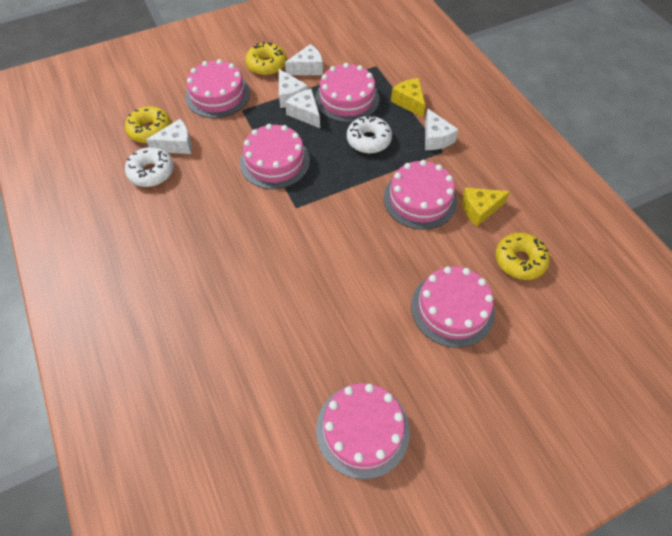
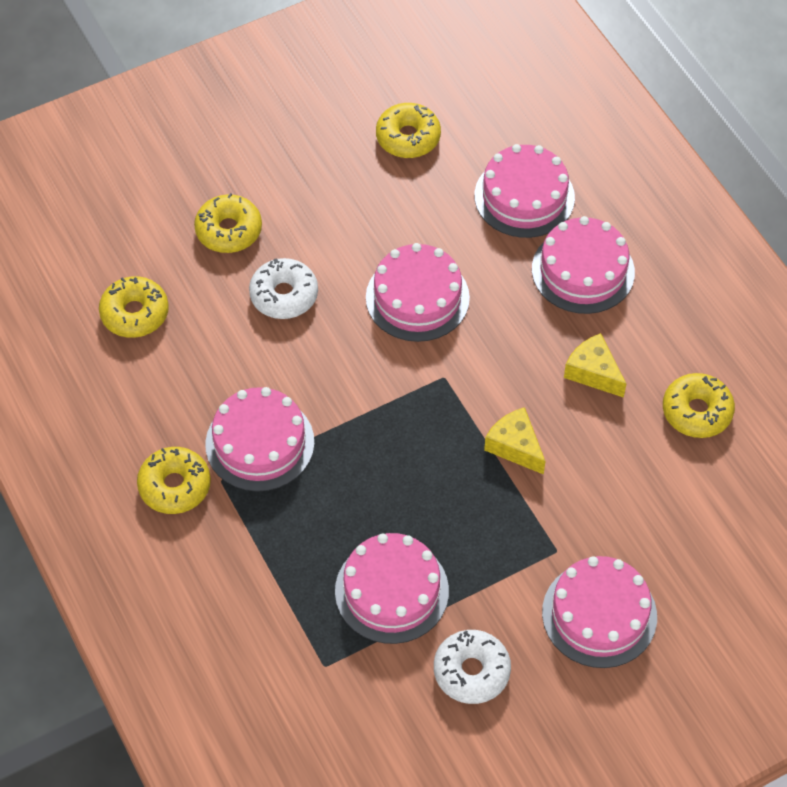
white cheese: 5 -> 0
yellow donut: 3 -> 5

